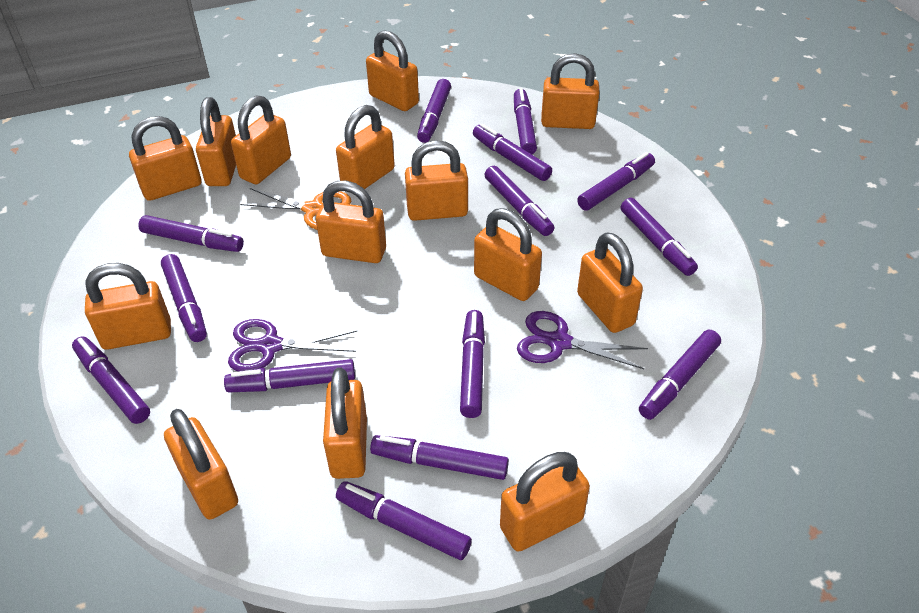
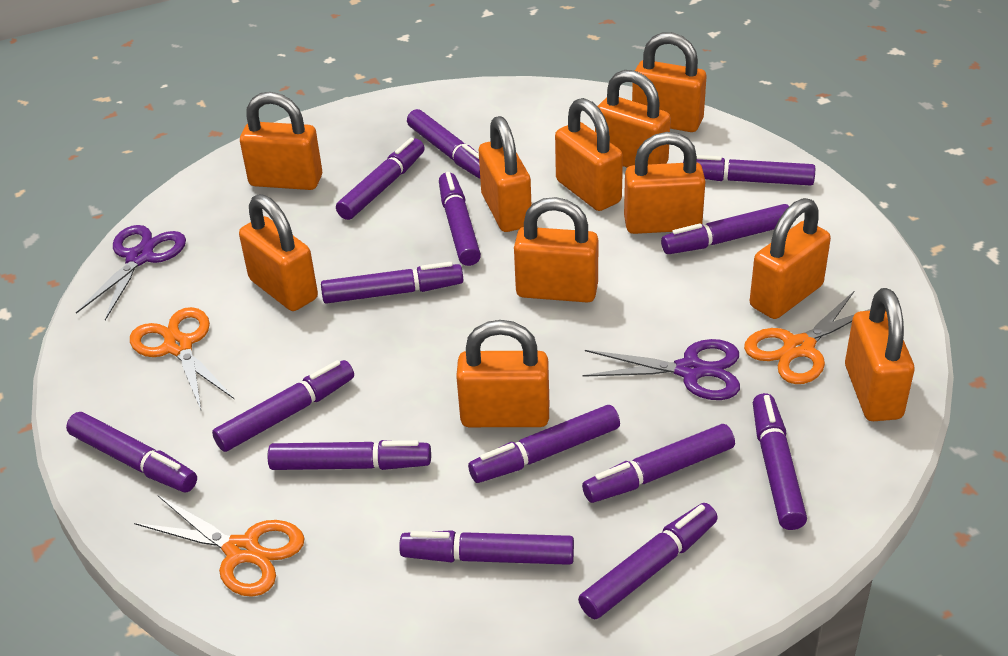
orange padlock: 14 -> 11
orange scissors: 1 -> 3

